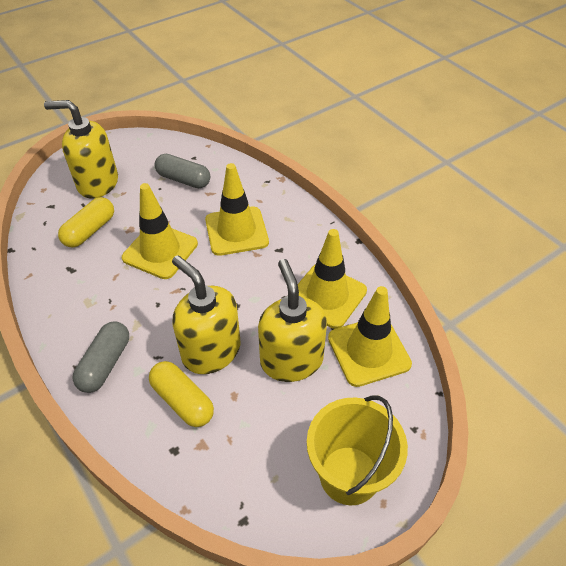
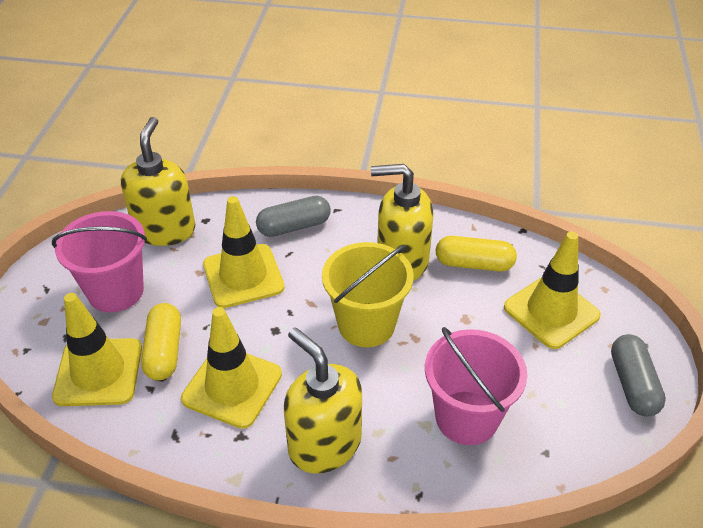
pink bucket: 0 -> 2

